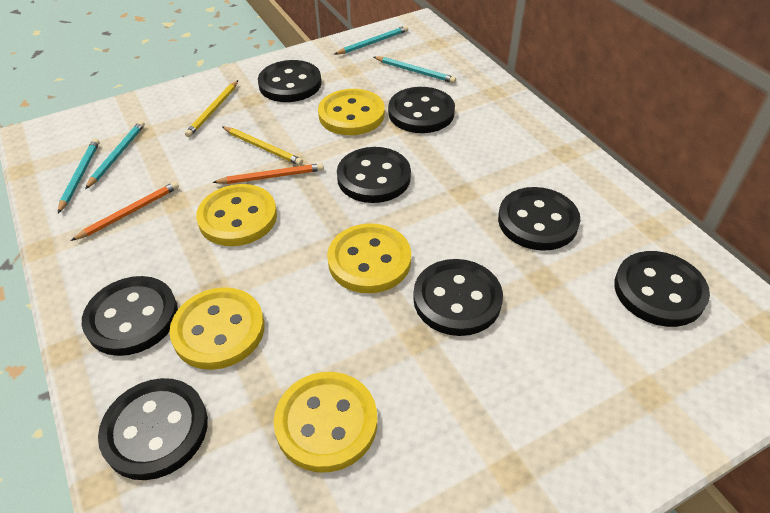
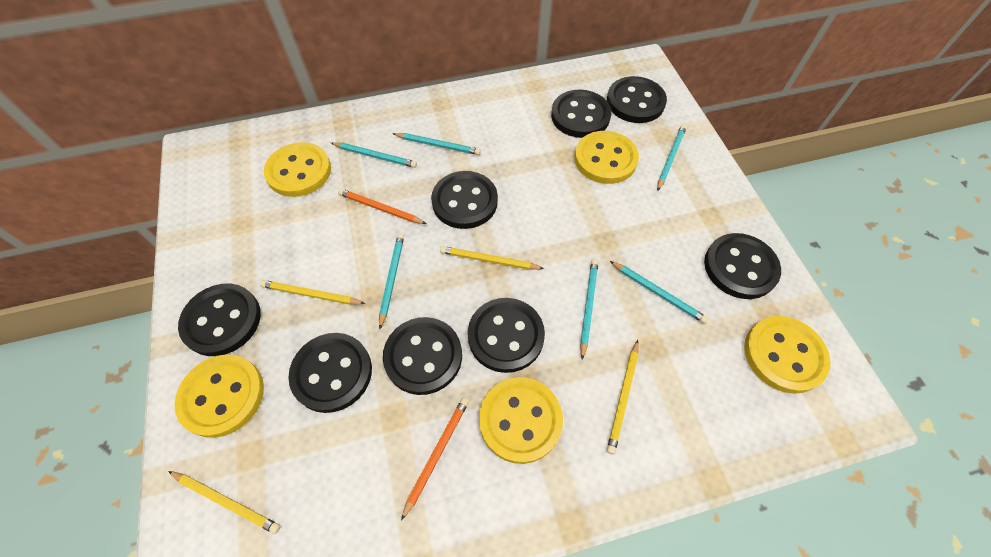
turquoise pencil: 4 -> 6
yellow pencil: 2 -> 4

